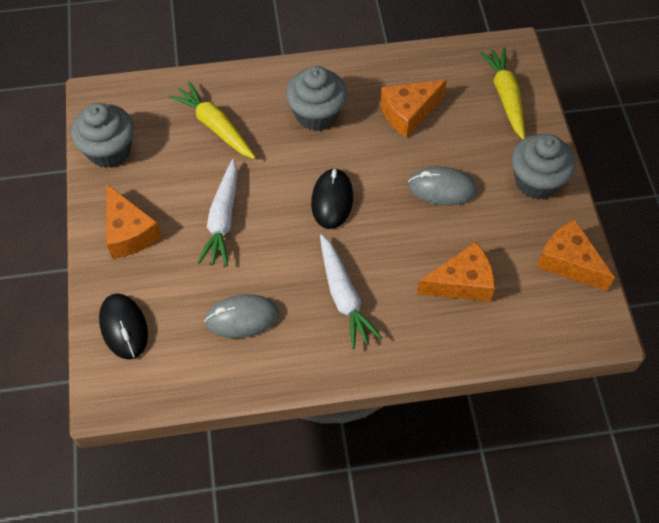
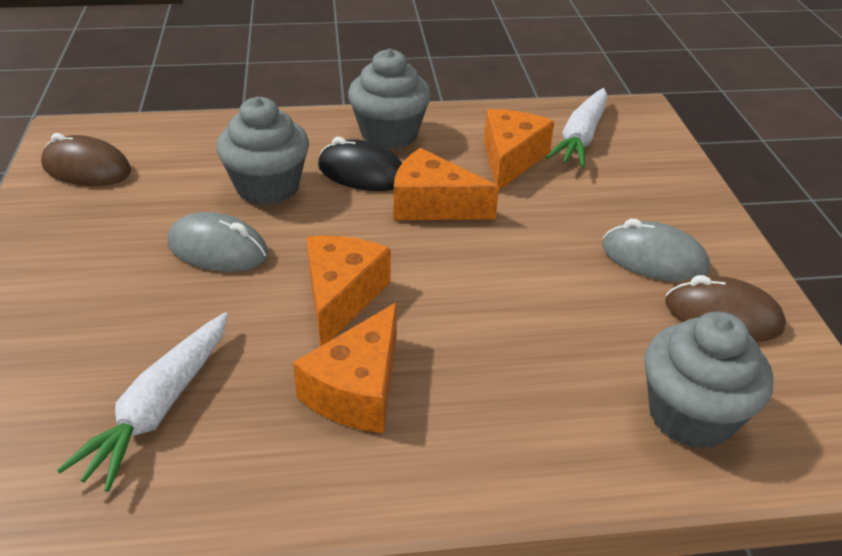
black mouse: 2 -> 1
brown mouse: 0 -> 2
yellow carrot: 2 -> 0

